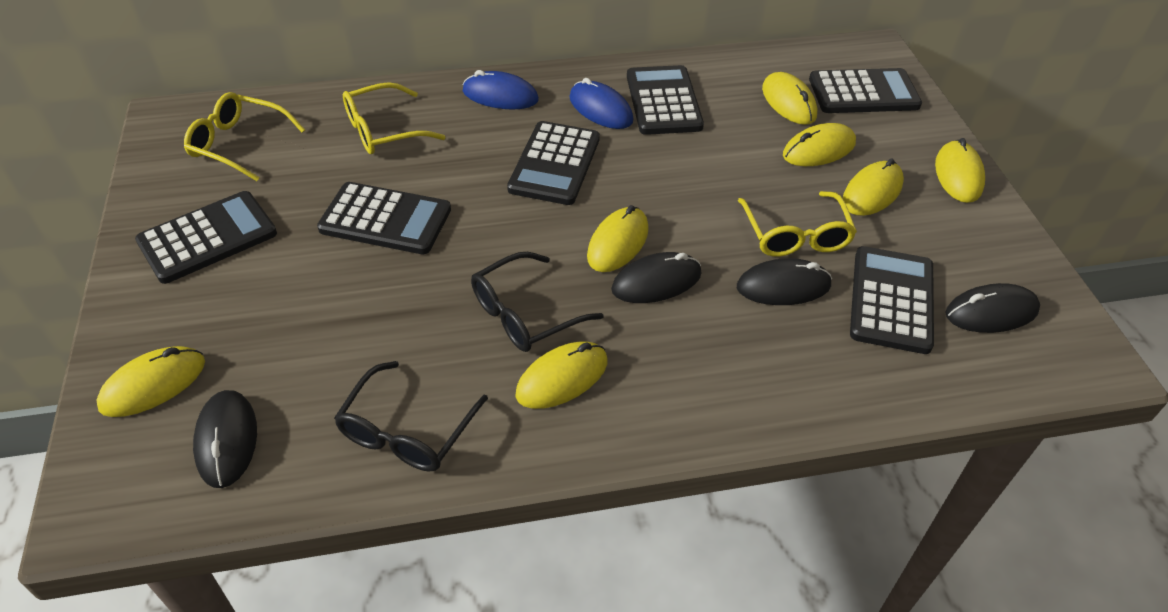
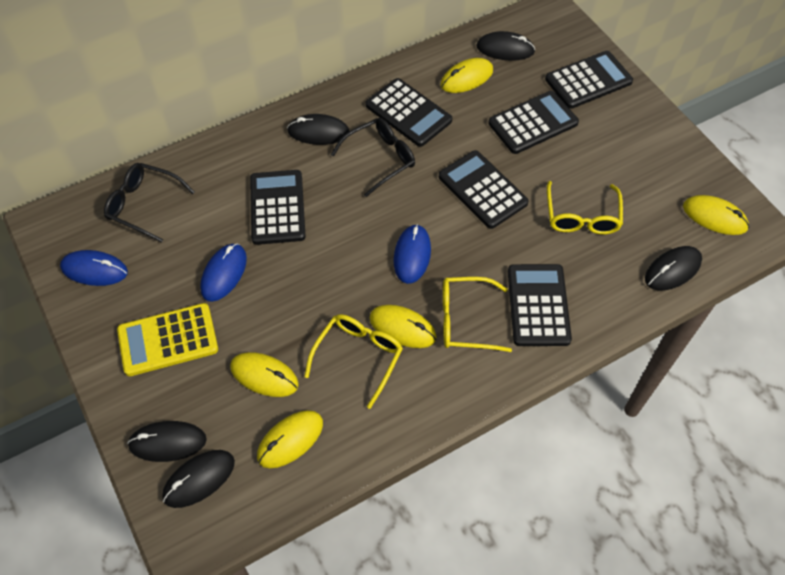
black mouse: 4 -> 5
blue mouse: 2 -> 3
yellow calculator: 0 -> 1
yellow mouse: 7 -> 5

